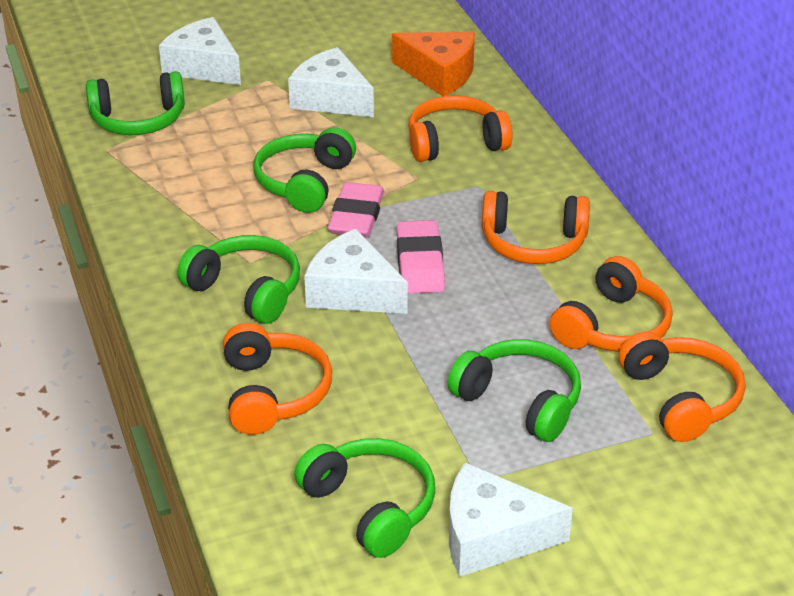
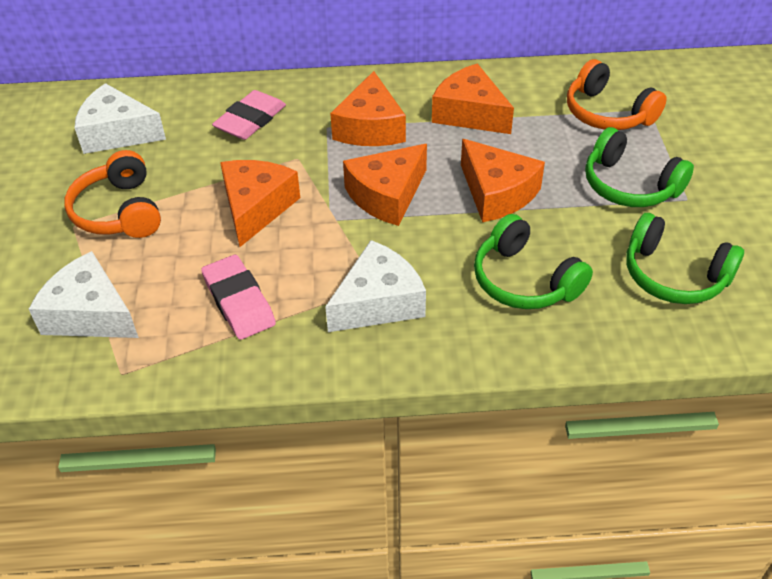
green headphones: 5 -> 3
orange cheese: 1 -> 5
orange headphones: 5 -> 2
white cheese: 4 -> 3

